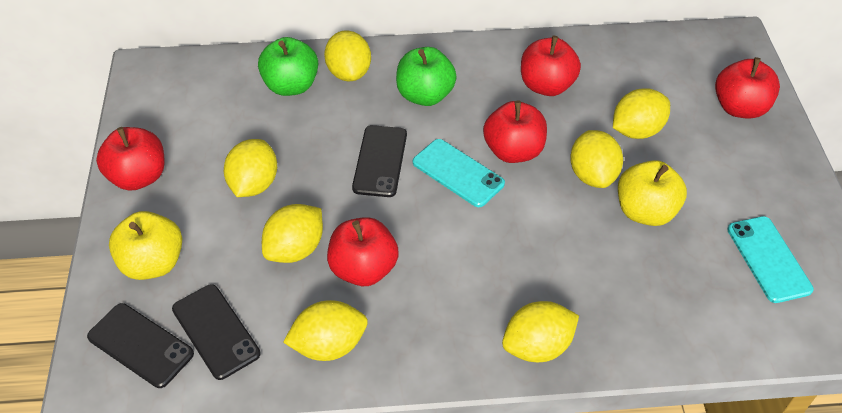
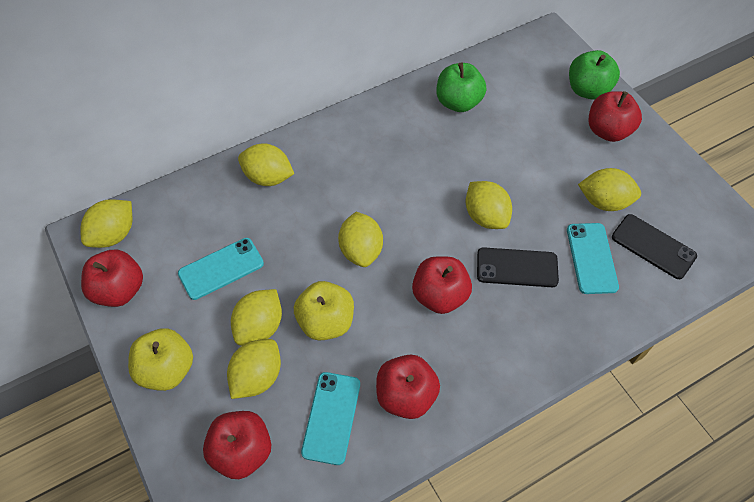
black phone: 3 -> 2
turquoise phone: 2 -> 3

